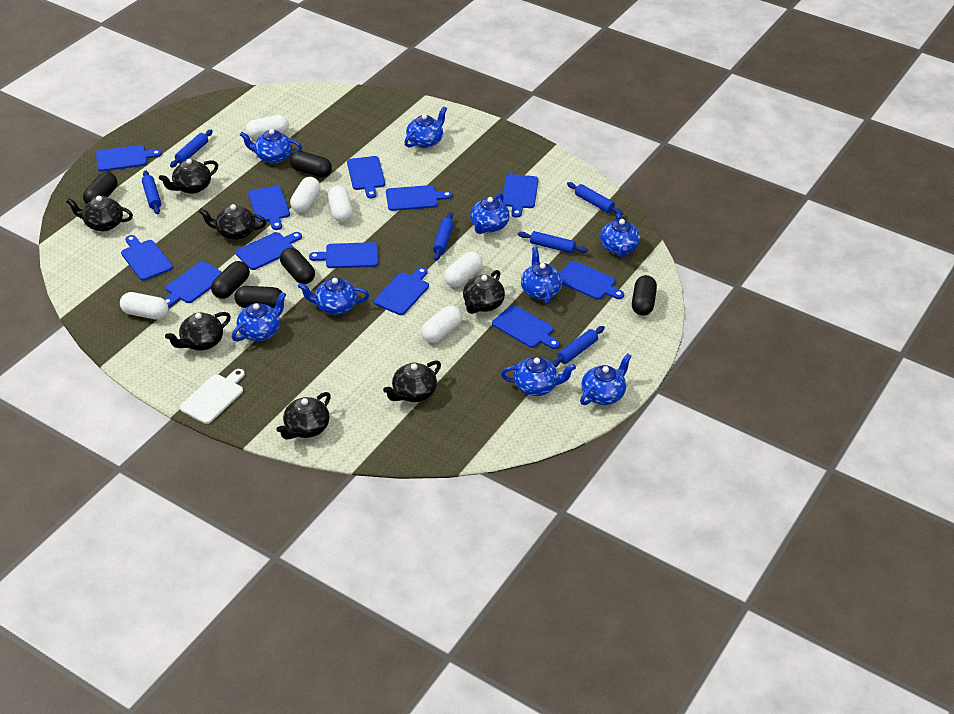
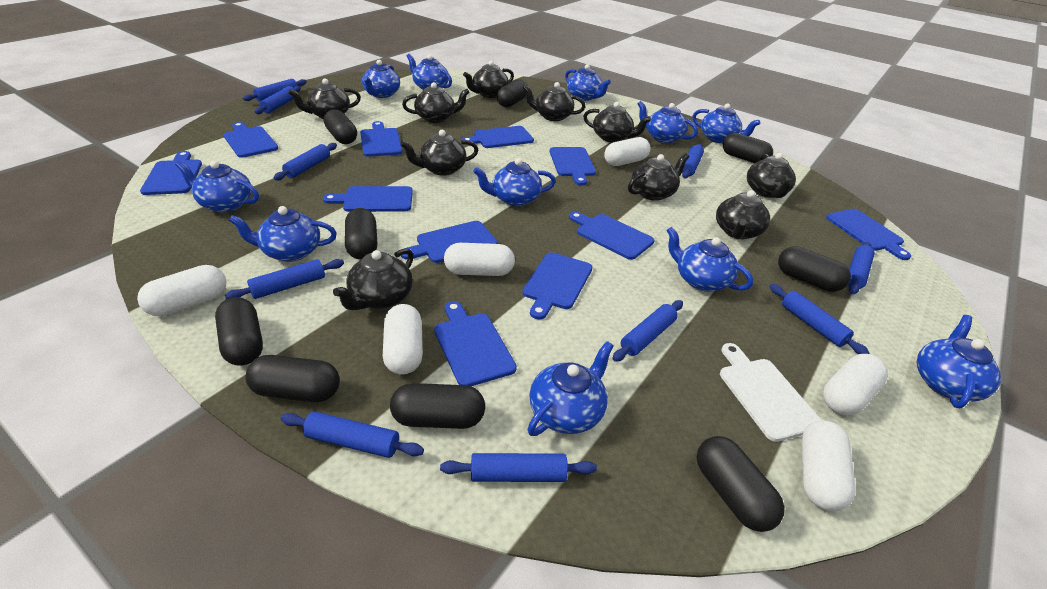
black capsule: 6 -> 9
black teapot: 7 -> 10
blue cutting board: 12 -> 11
blue rolling pin: 6 -> 10
blue teapot: 9 -> 11

